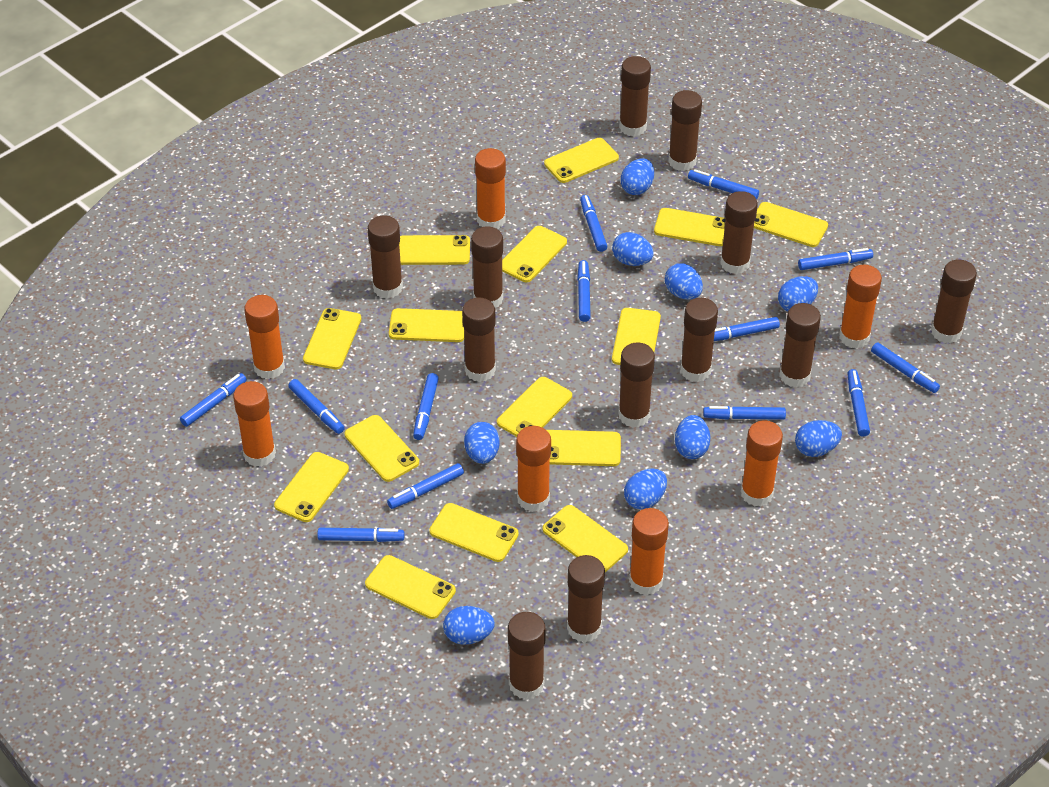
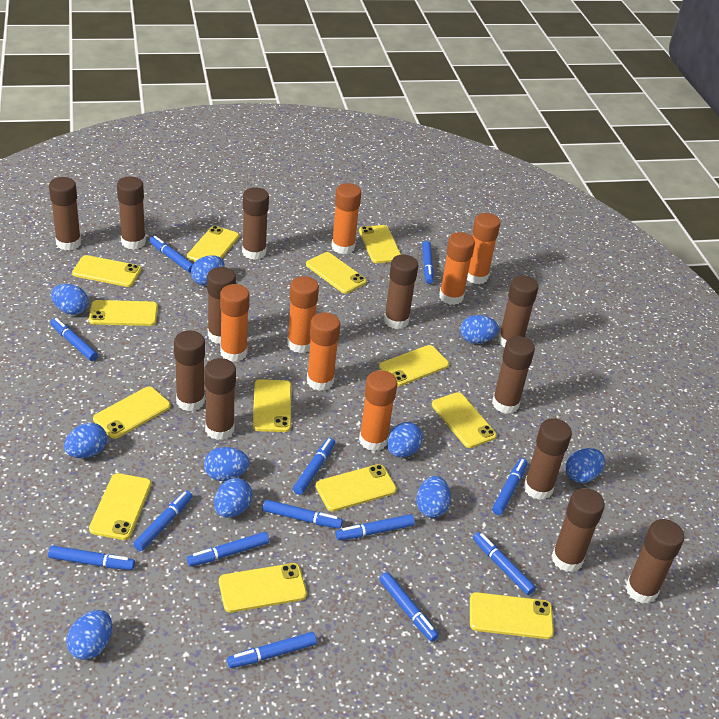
blue egg: 9 -> 10
yellow phone: 15 -> 13

